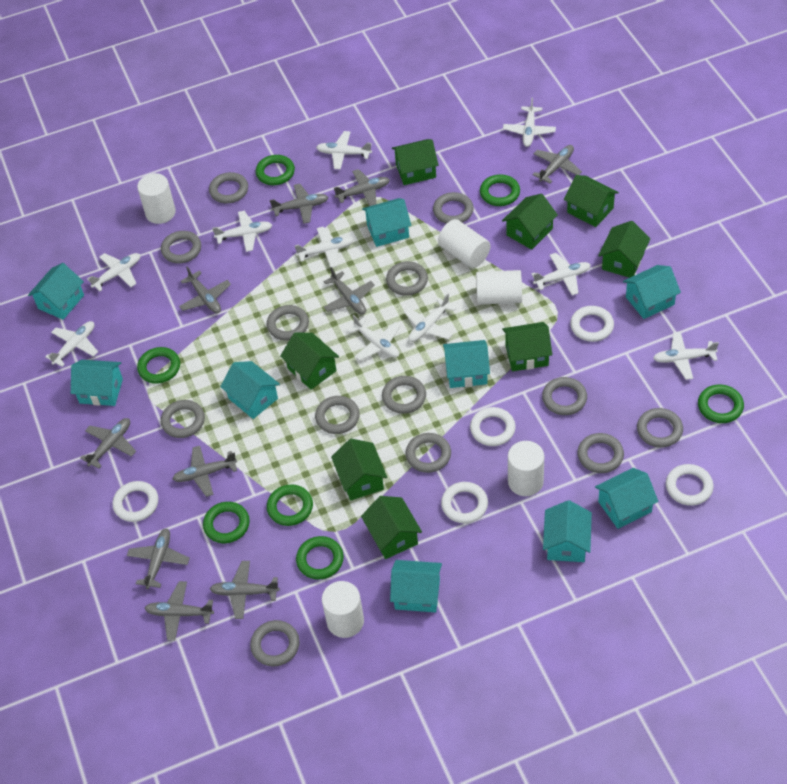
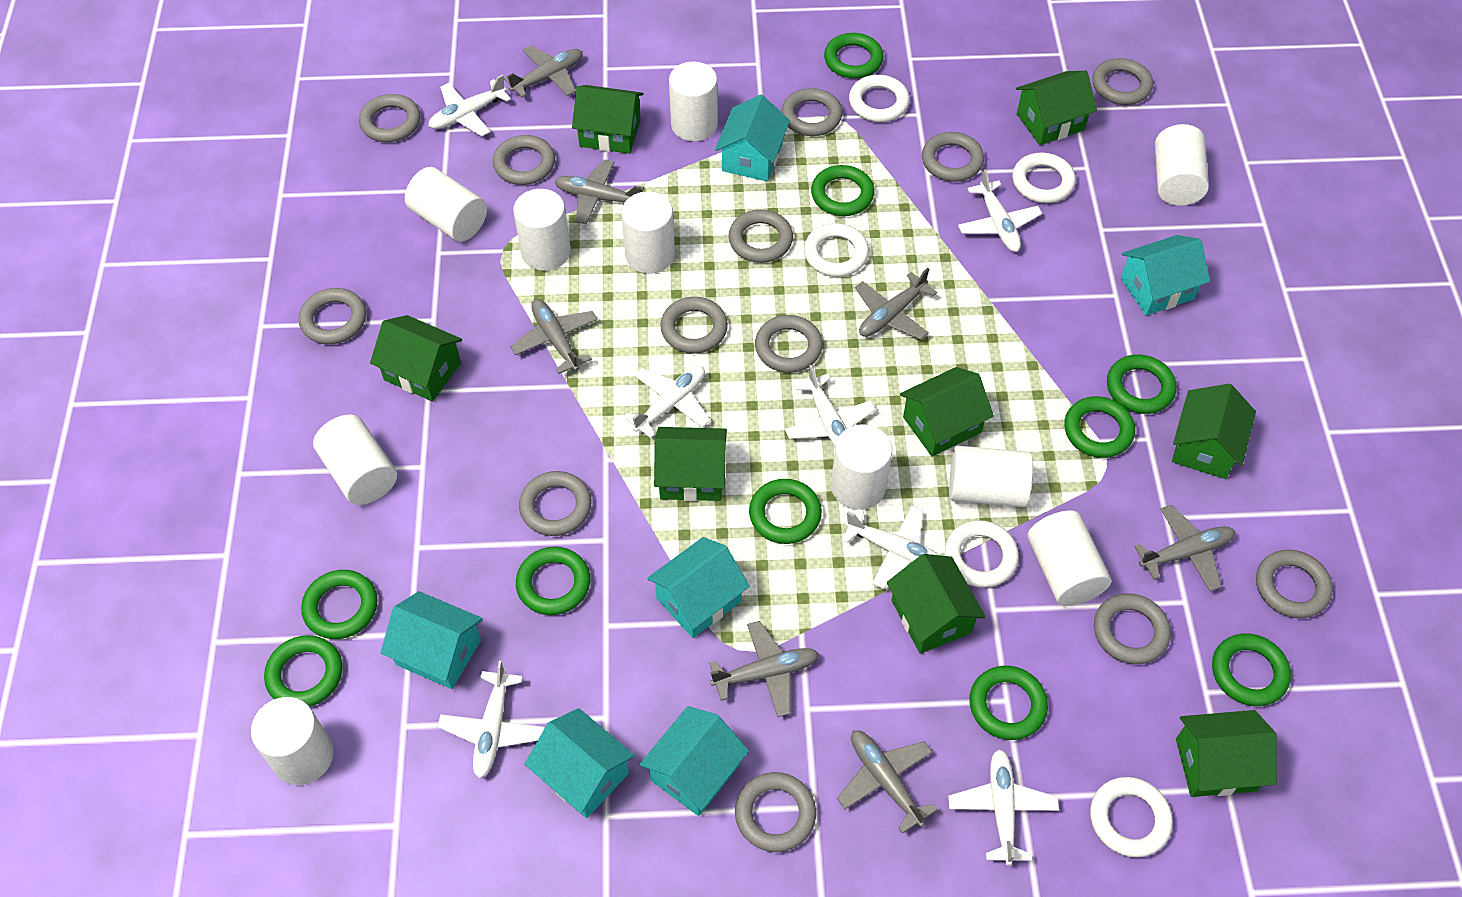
green ring: 7 -> 10
grey plane: 10 -> 7
turquoise house: 9 -> 6
white cylinder: 5 -> 10
white plane: 10 -> 7

